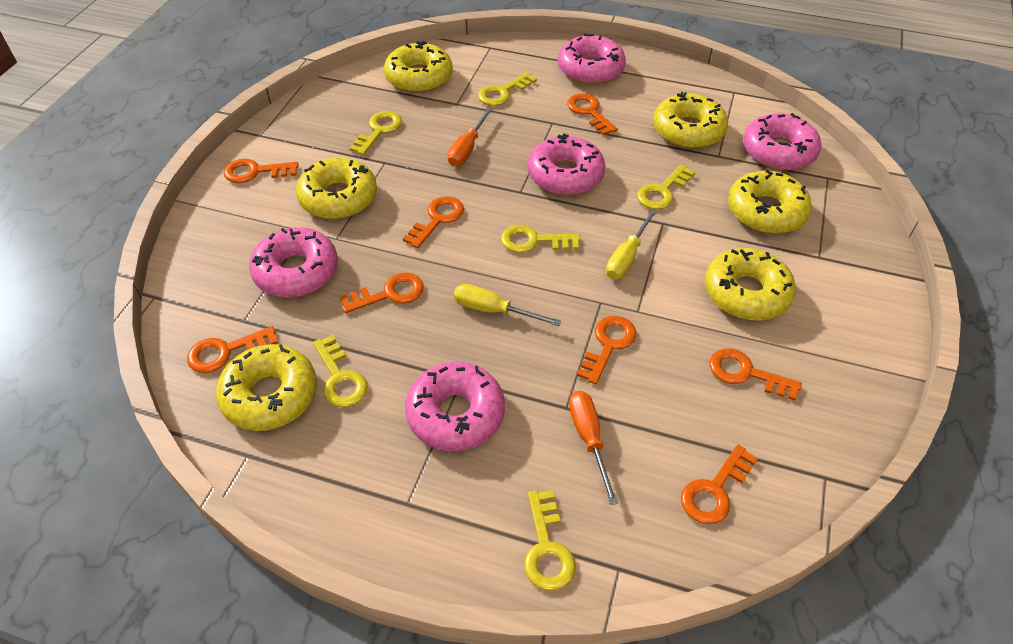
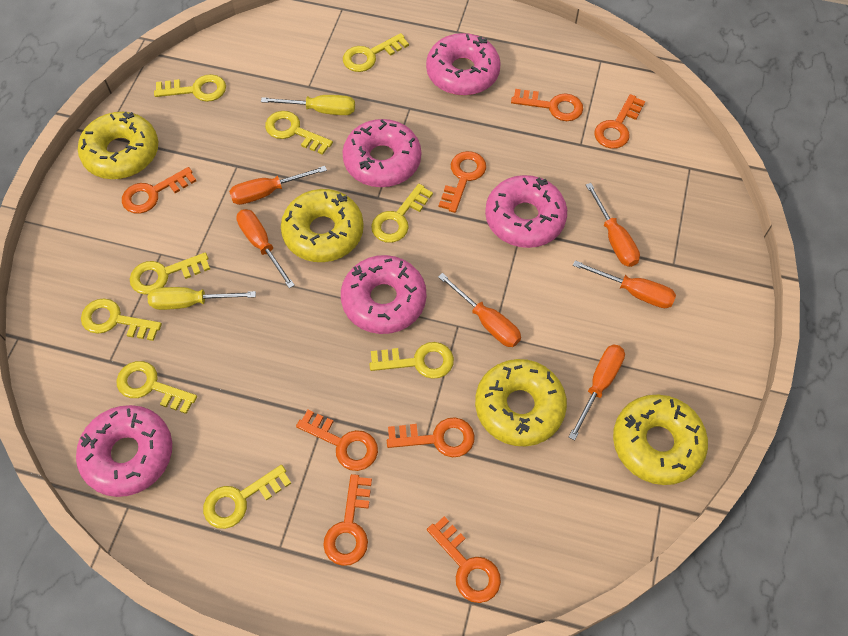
orange screwdriver: 2 -> 6
yellow donut: 6 -> 4
yellow key: 6 -> 9

